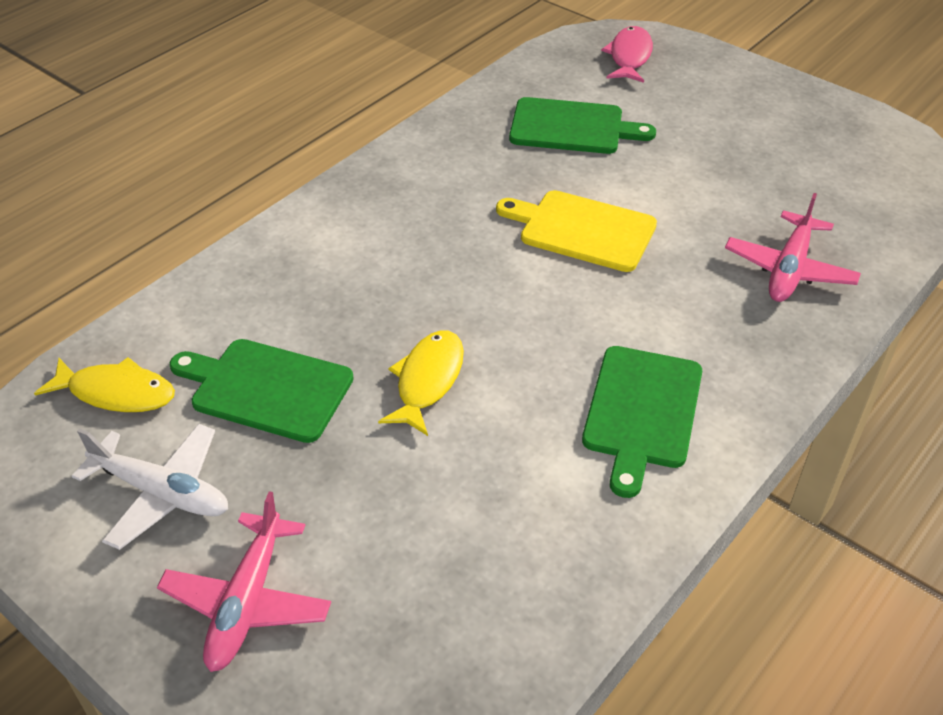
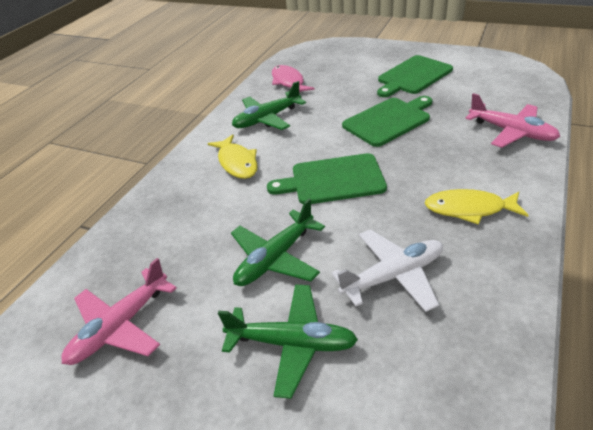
green plane: 0 -> 3
yellow cutting board: 1 -> 0

